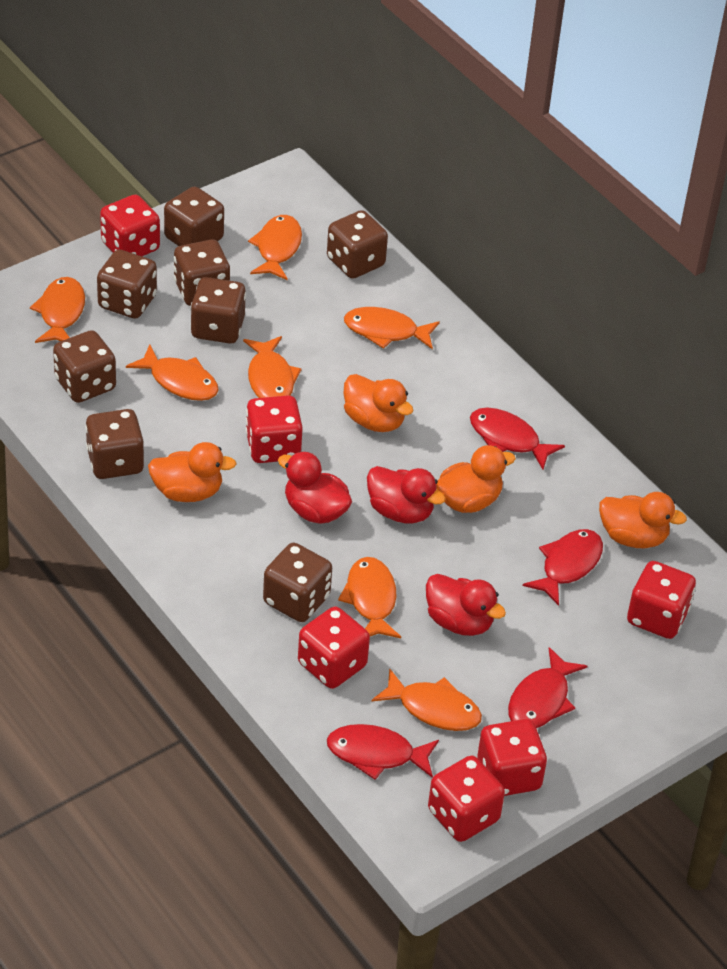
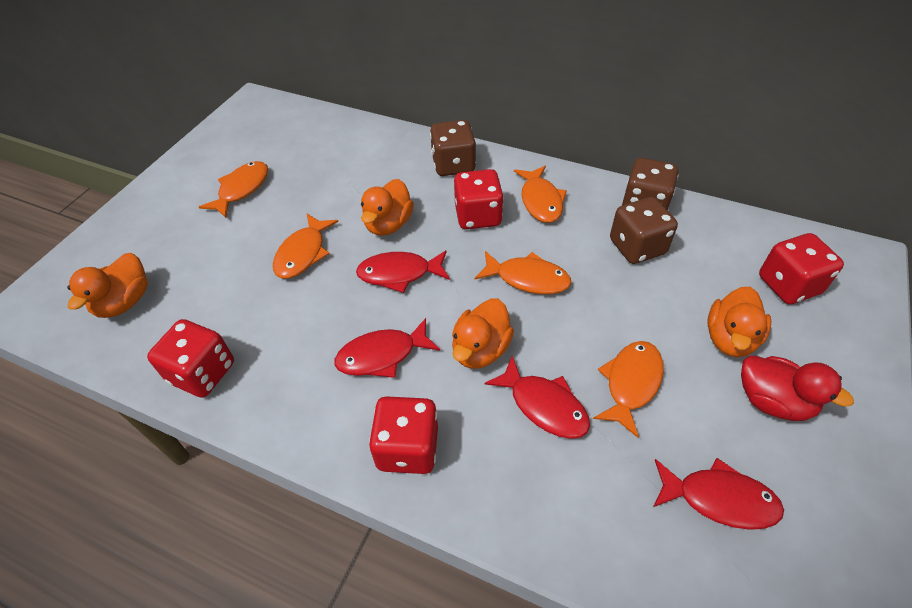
brown dice: 8 -> 3
orange fish: 7 -> 5
red dice: 6 -> 4
red duck: 3 -> 1

